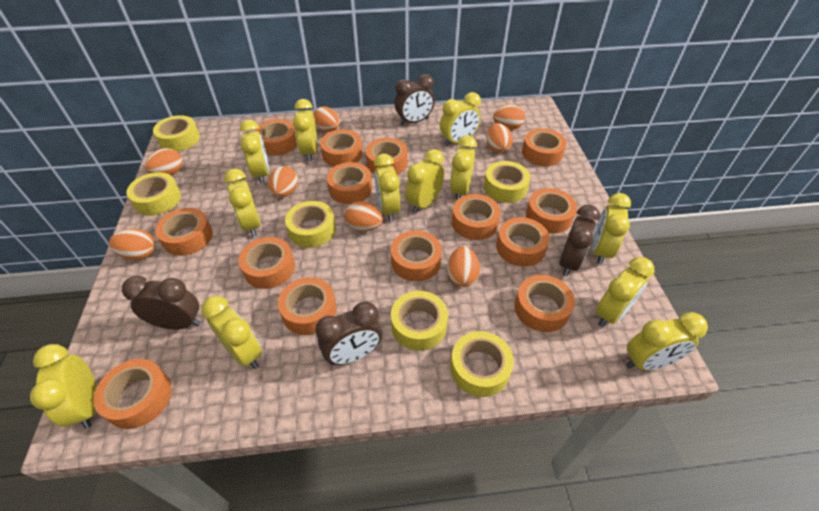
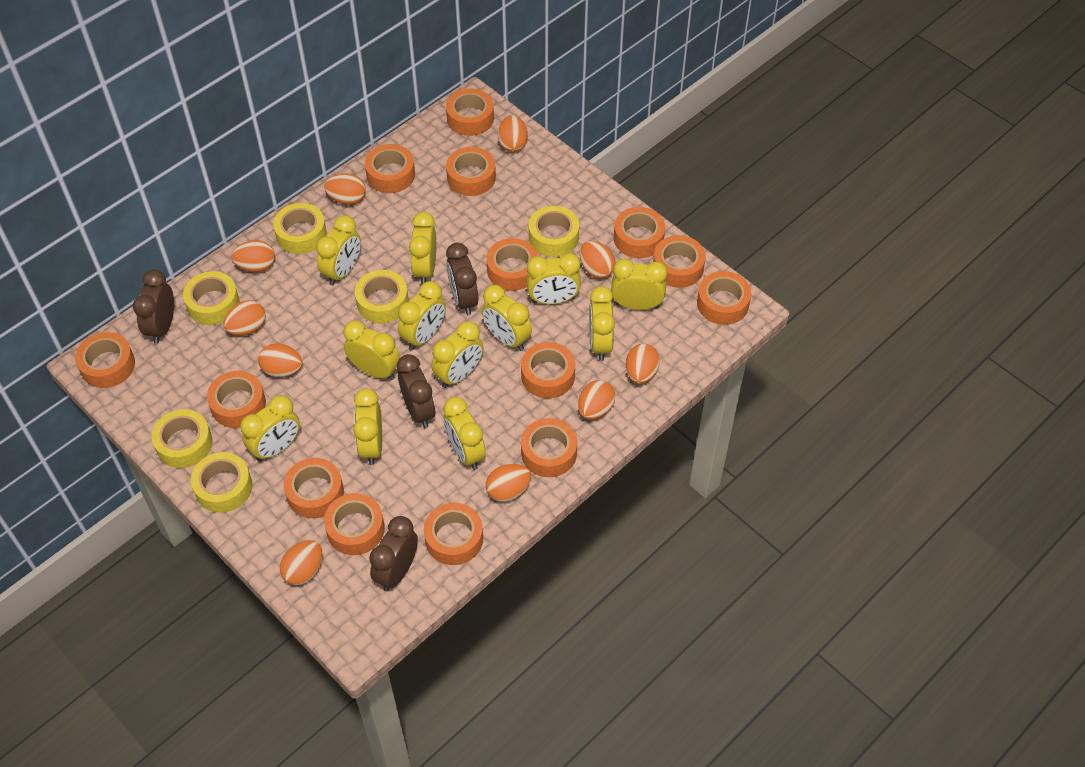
orange egg: 8 -> 10

